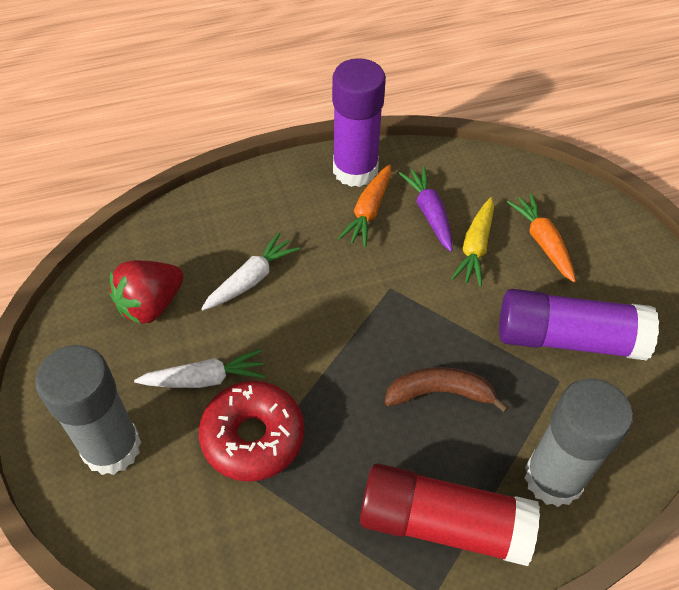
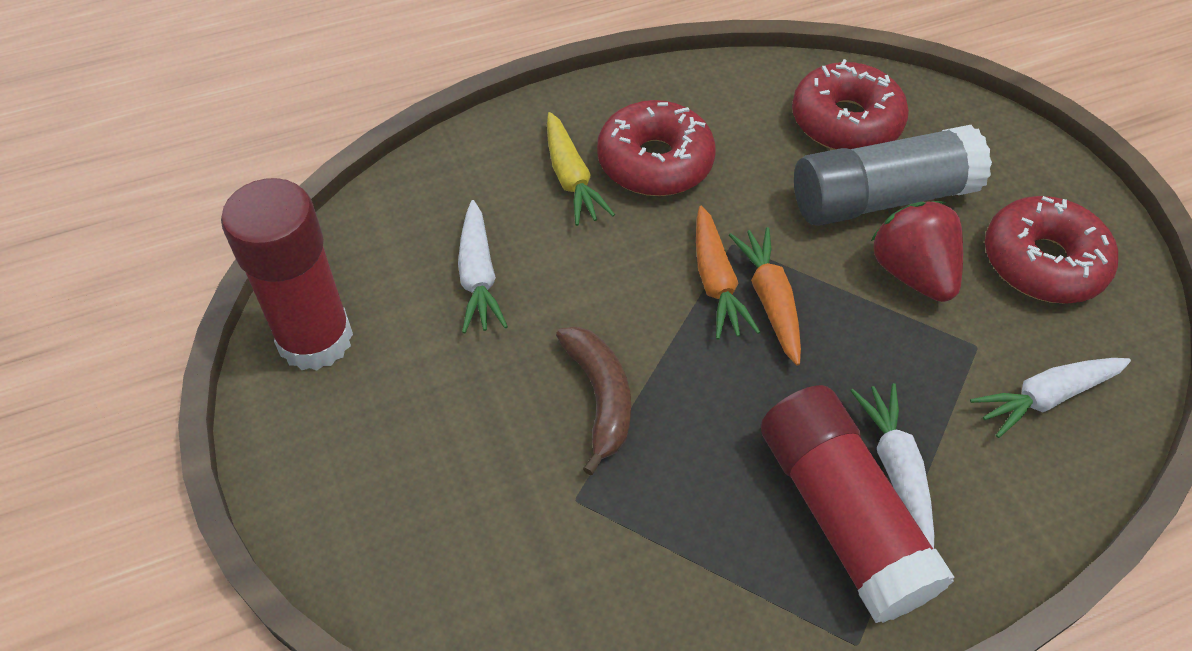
grey glue stick: 2 -> 1
purple carrot: 1 -> 0
purple glue stick: 2 -> 0
red donut: 1 -> 3
red glue stick: 1 -> 2
white carrot: 2 -> 3

